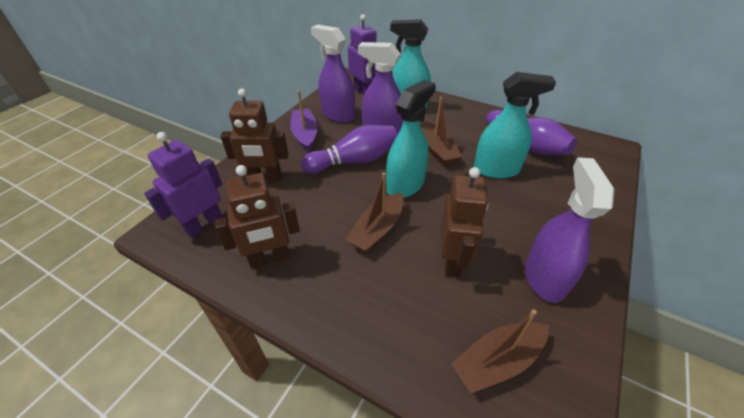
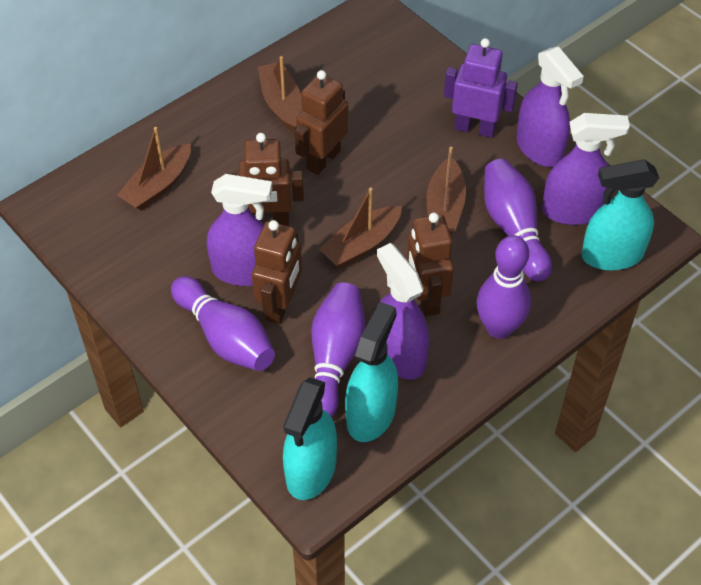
brown boat: 3 -> 4
brown robot: 3 -> 4
purple boat: 1 -> 0
purple bowling pin: 2 -> 4
purple robot: 2 -> 1
purple spray bottle: 3 -> 4

